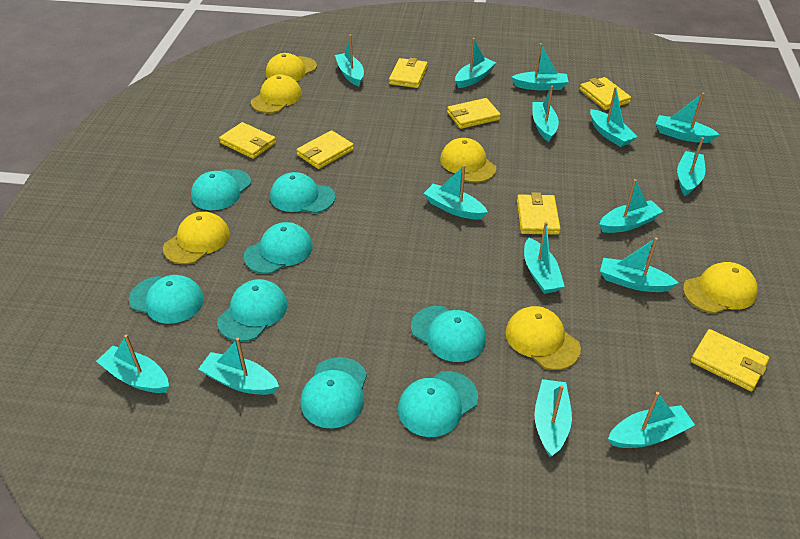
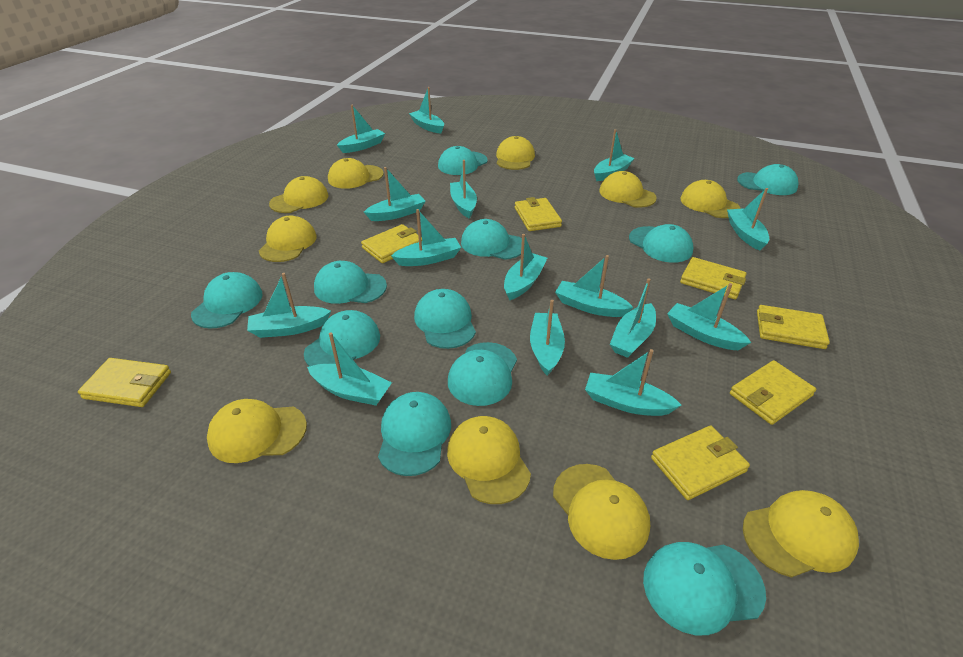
turquoise cap: 8 -> 11
yellow cap: 6 -> 10

